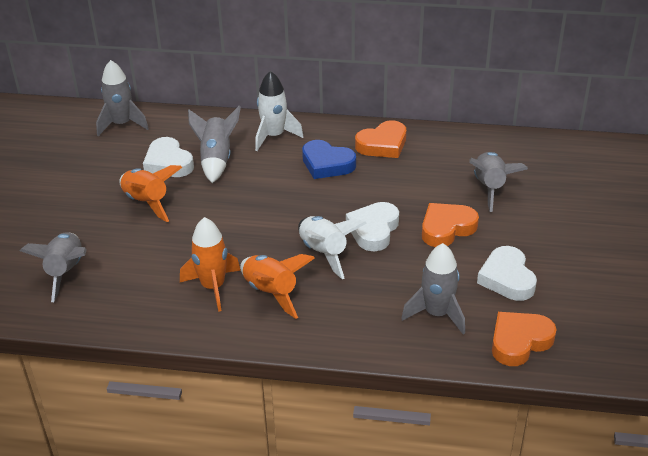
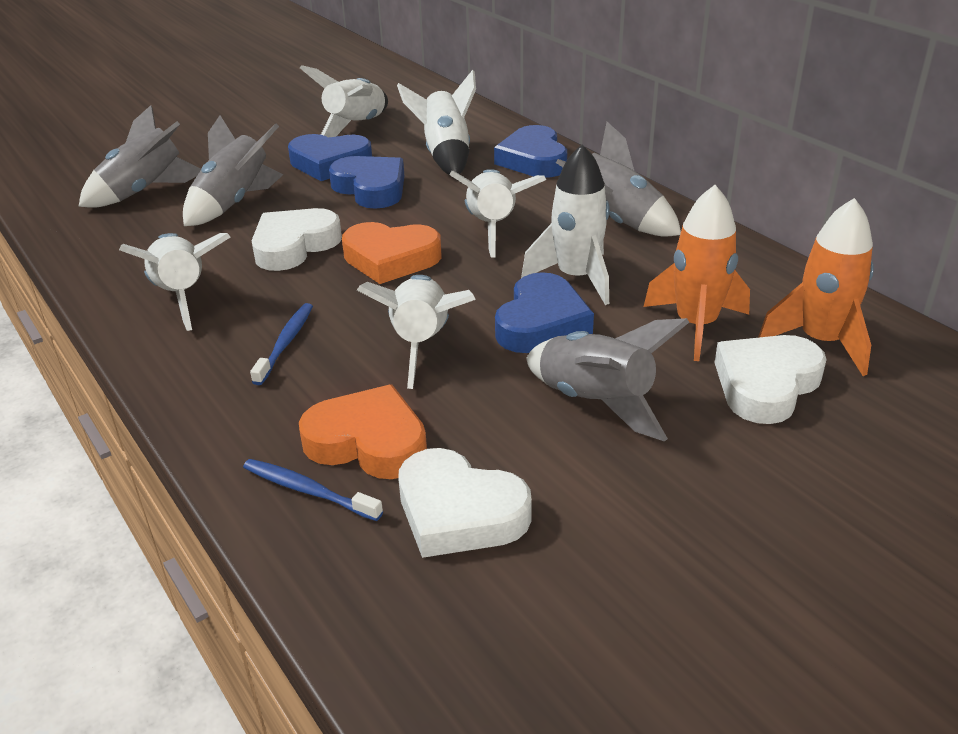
blue heart: 1 -> 4
blue toothbrush: 0 -> 2
grey rocket: 5 -> 4
orange heart: 3 -> 2
orange rocket: 3 -> 2
white rocket: 2 -> 6

